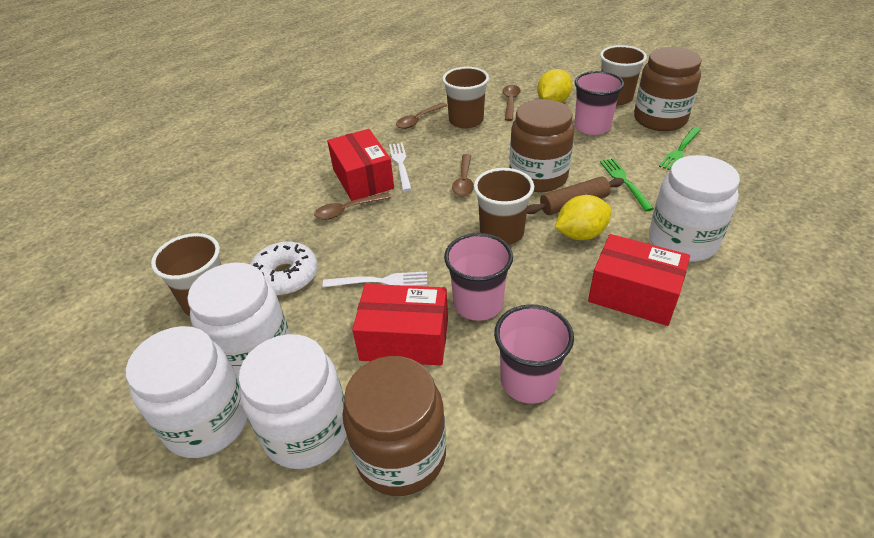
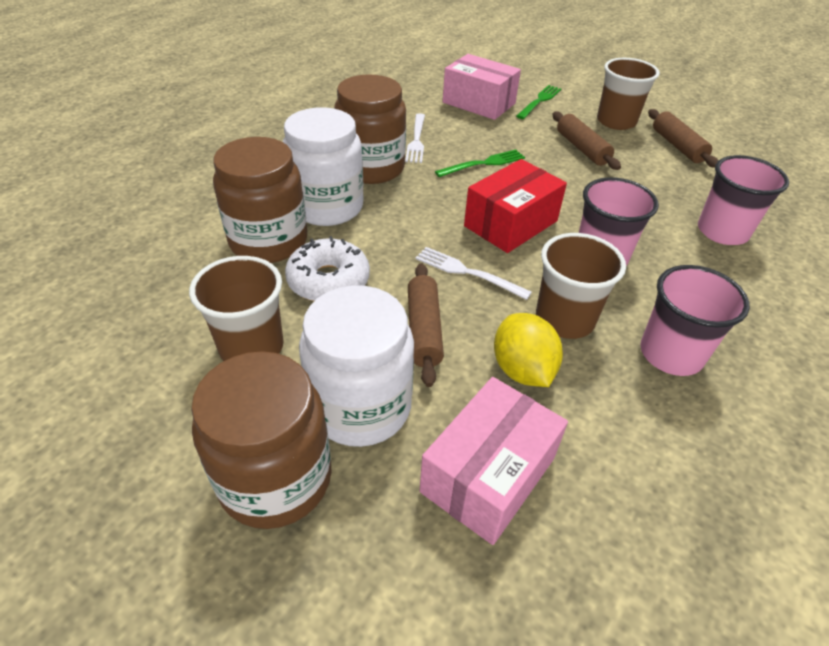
brown cup: 4 -> 3
brown rolling pin: 1 -> 3
brown spoon: 4 -> 0
pink box: 0 -> 2
red box: 3 -> 1
white jar: 4 -> 2
yellow lemon: 2 -> 1

